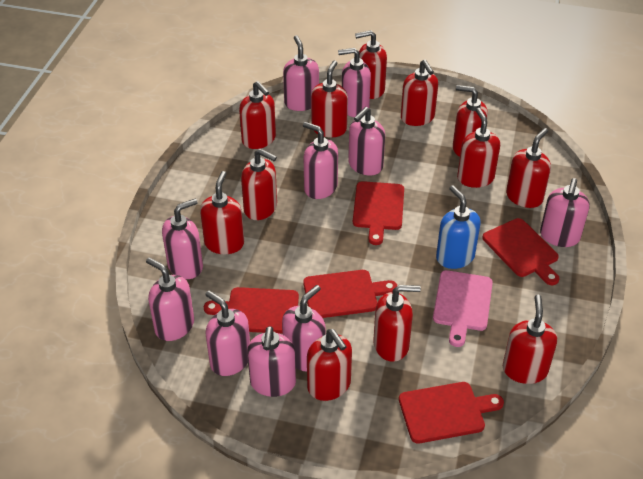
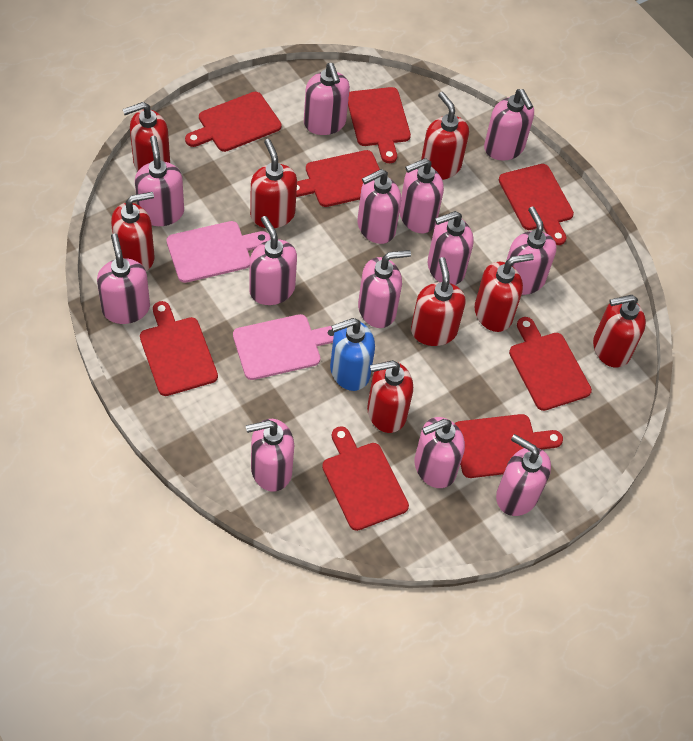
pink cutting board: 1 -> 2
pink soap dispenser: 10 -> 13
red cutting board: 5 -> 8
red soap dispenser: 12 -> 8

